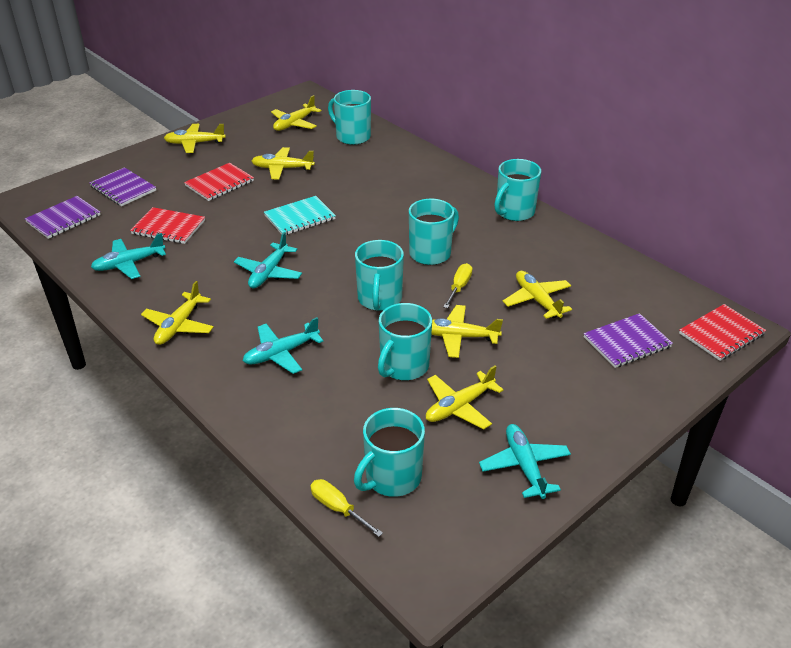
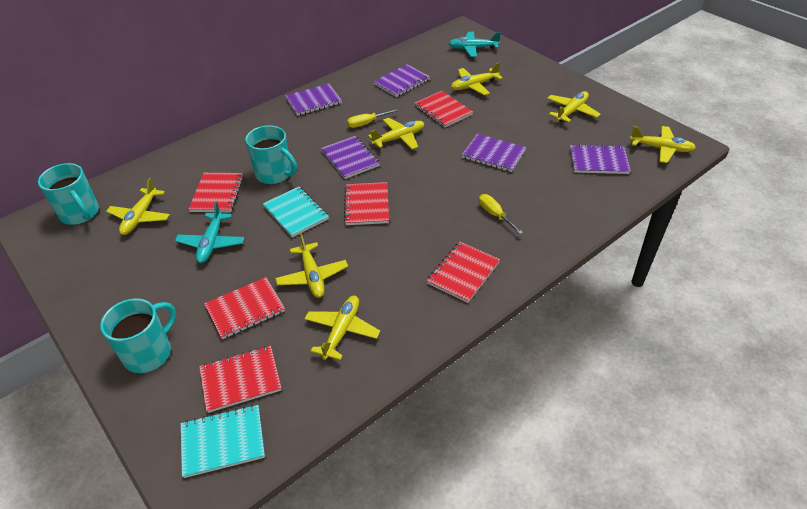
purple notebook: 3 -> 5
red notebook: 3 -> 6
turquoise mug: 6 -> 3
turquoise notebook: 1 -> 2
turquoise plane: 4 -> 2

